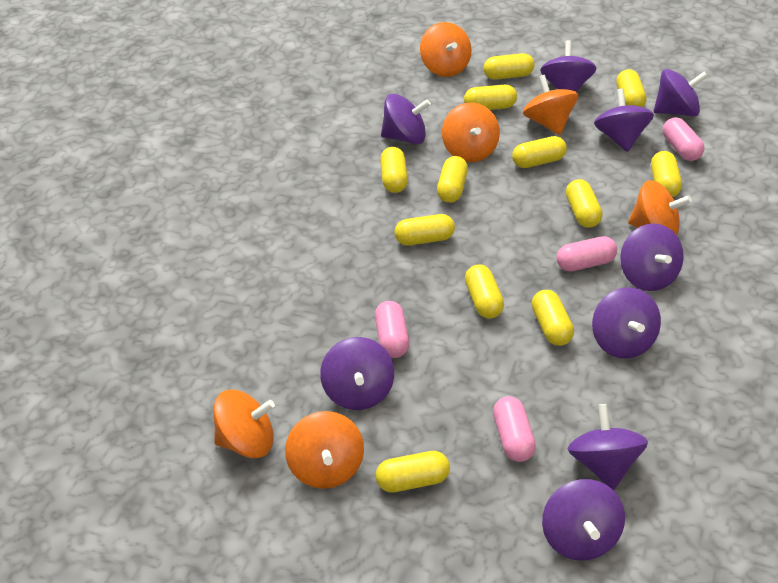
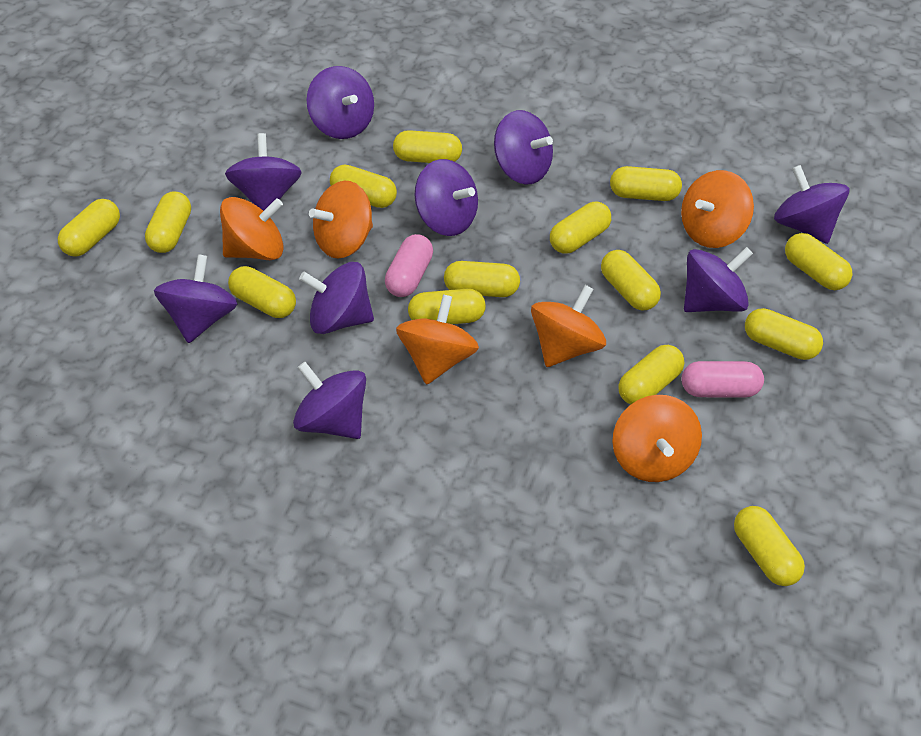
pink capsule: 4 -> 2
yellow capsule: 12 -> 14

